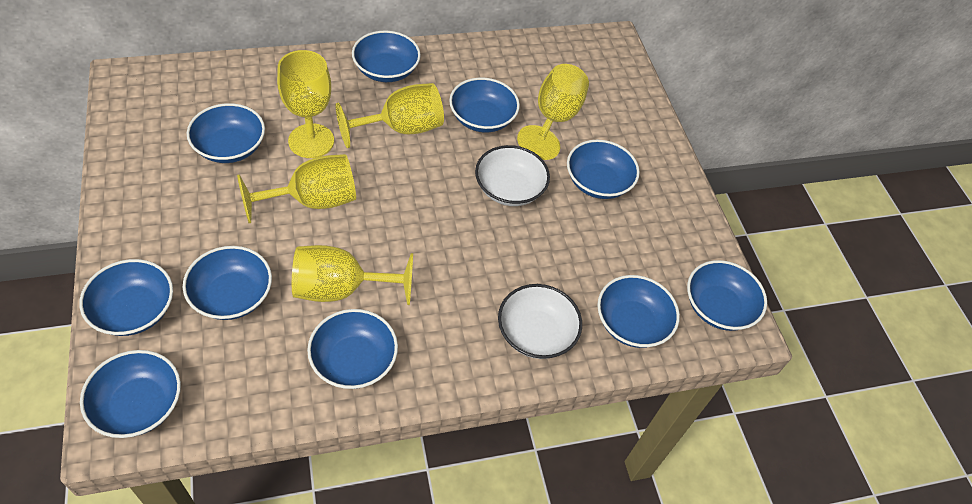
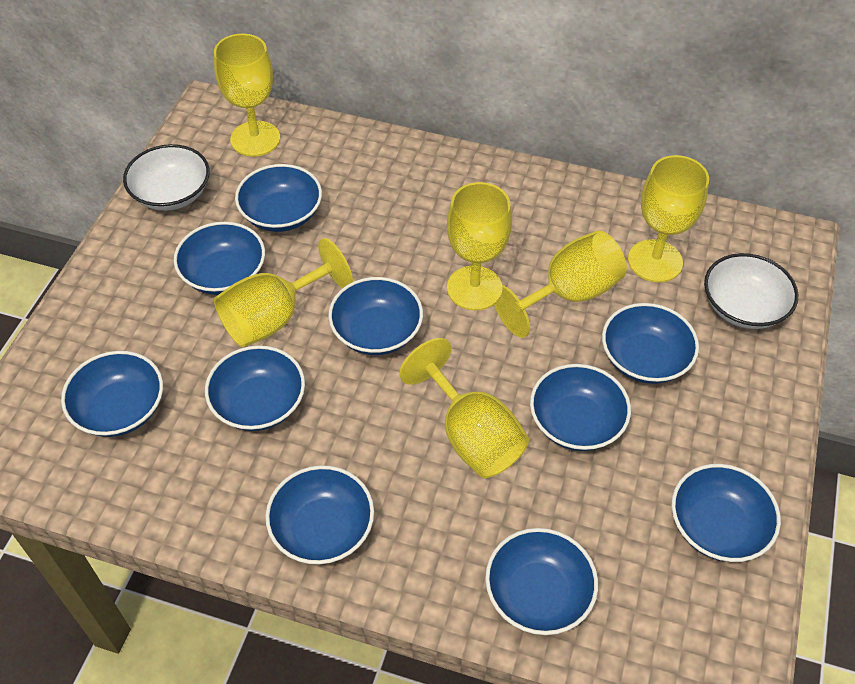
yellow goblet: 5 -> 6

